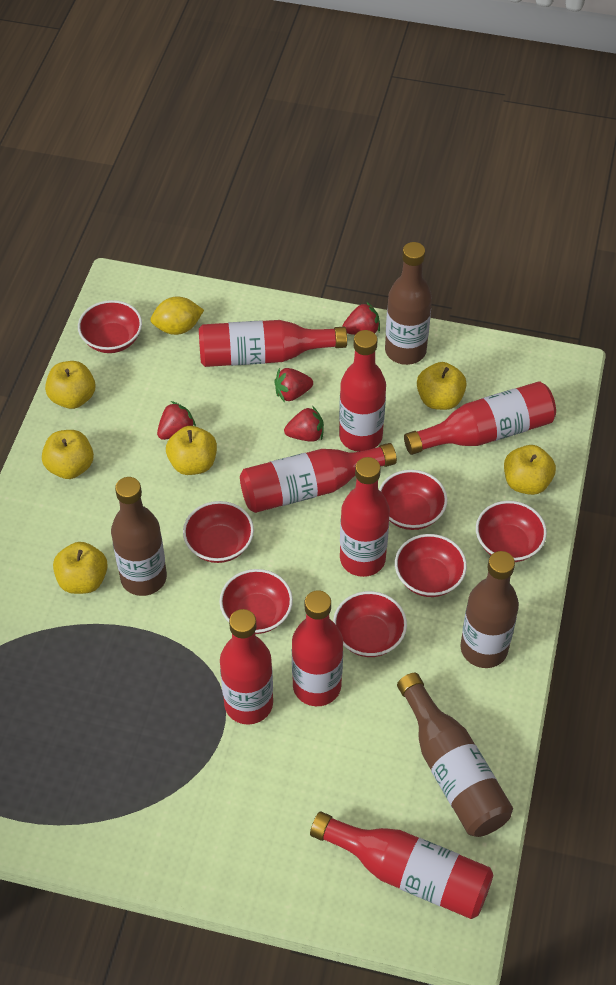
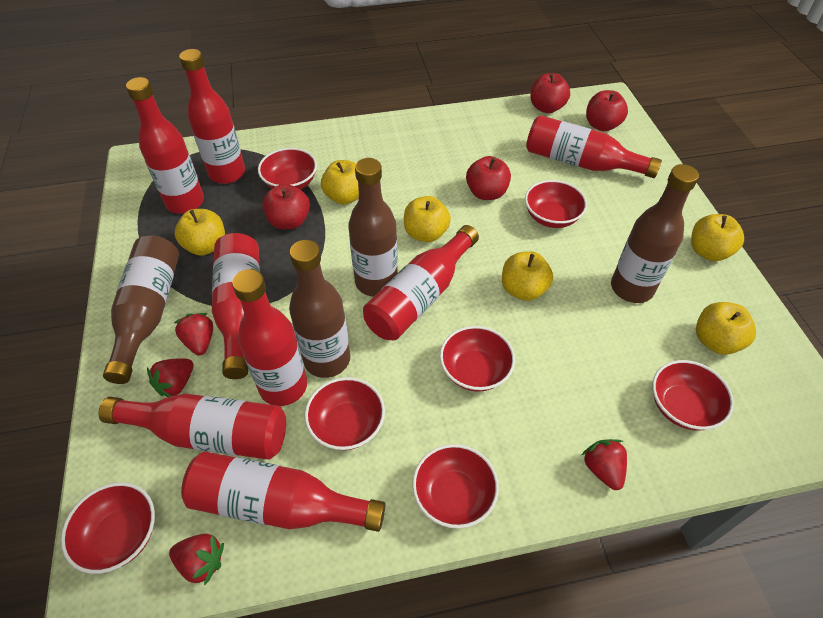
red apple: 0 -> 4
yellow lemon: 1 -> 0

